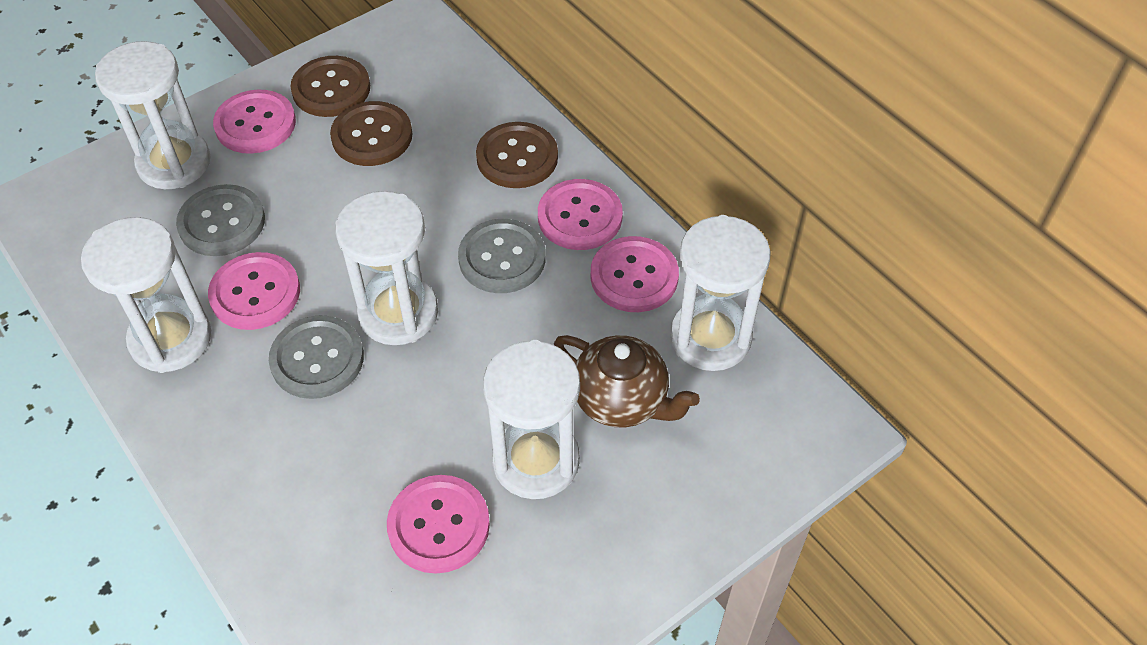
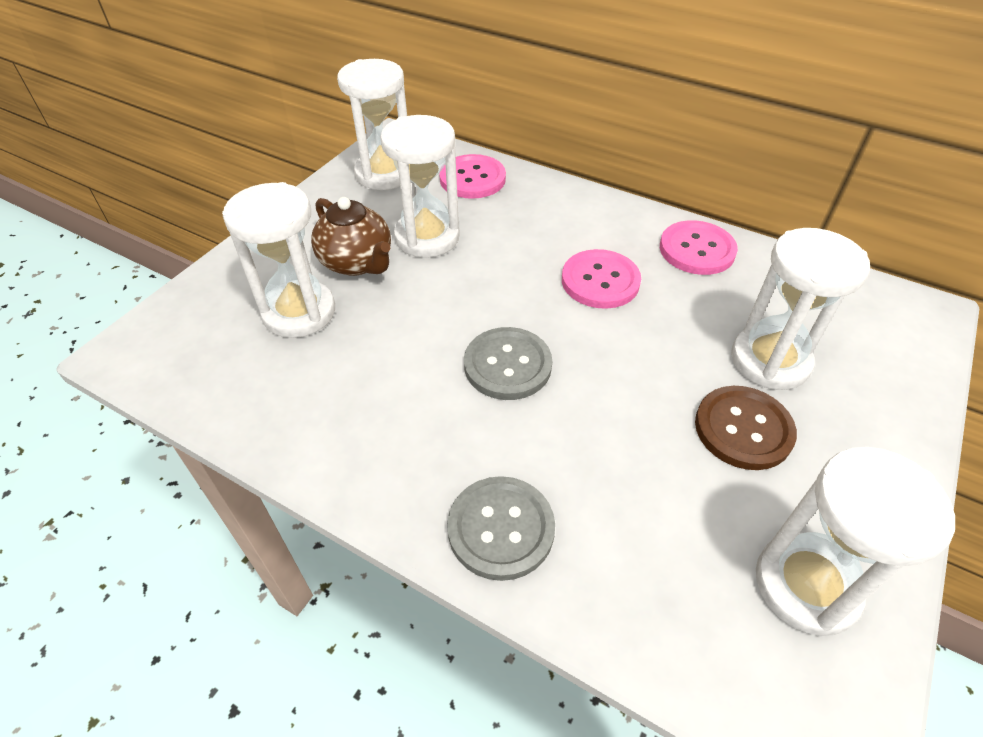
brown button: 3 -> 1
grey button: 3 -> 2
pink button: 5 -> 3

